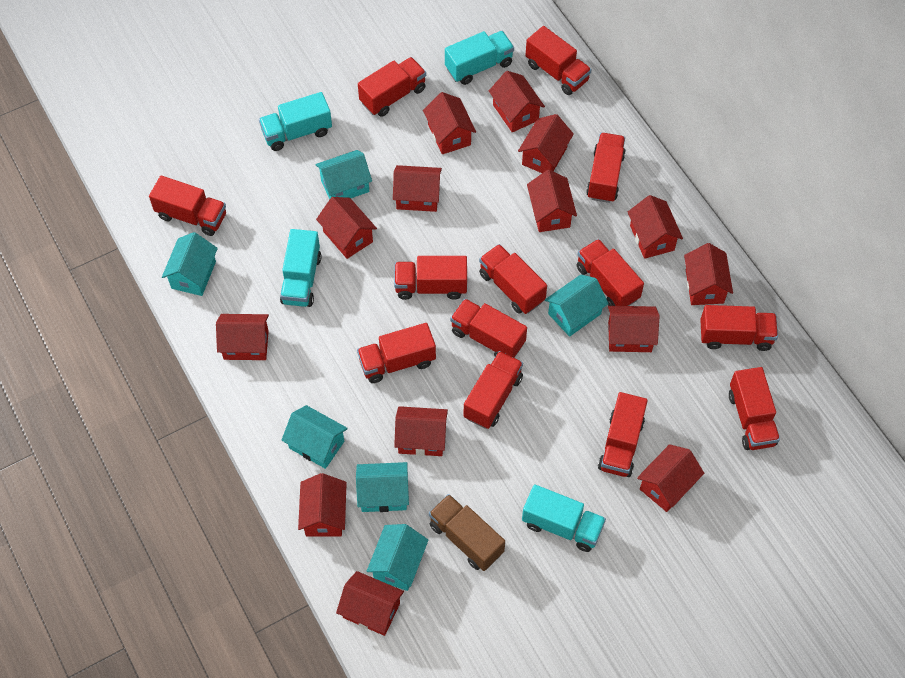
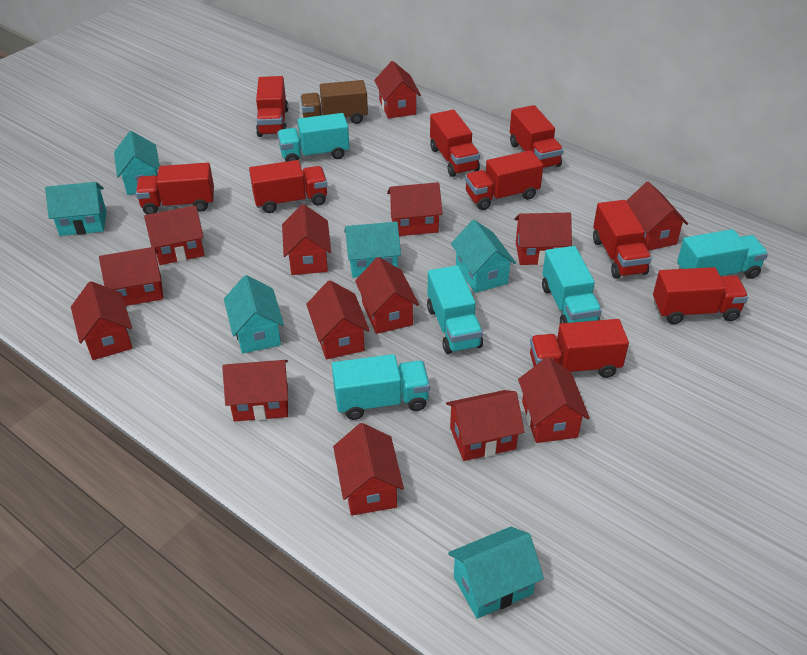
red truck: 13 -> 9
turquoise truck: 4 -> 5

